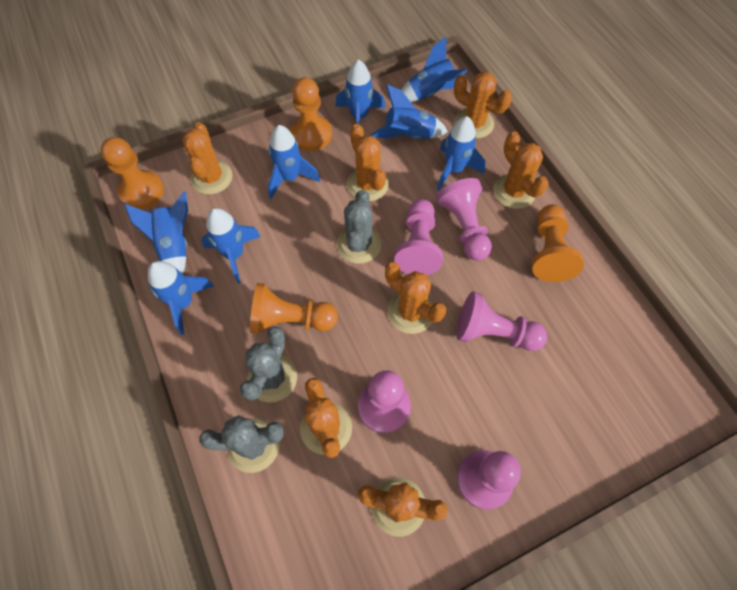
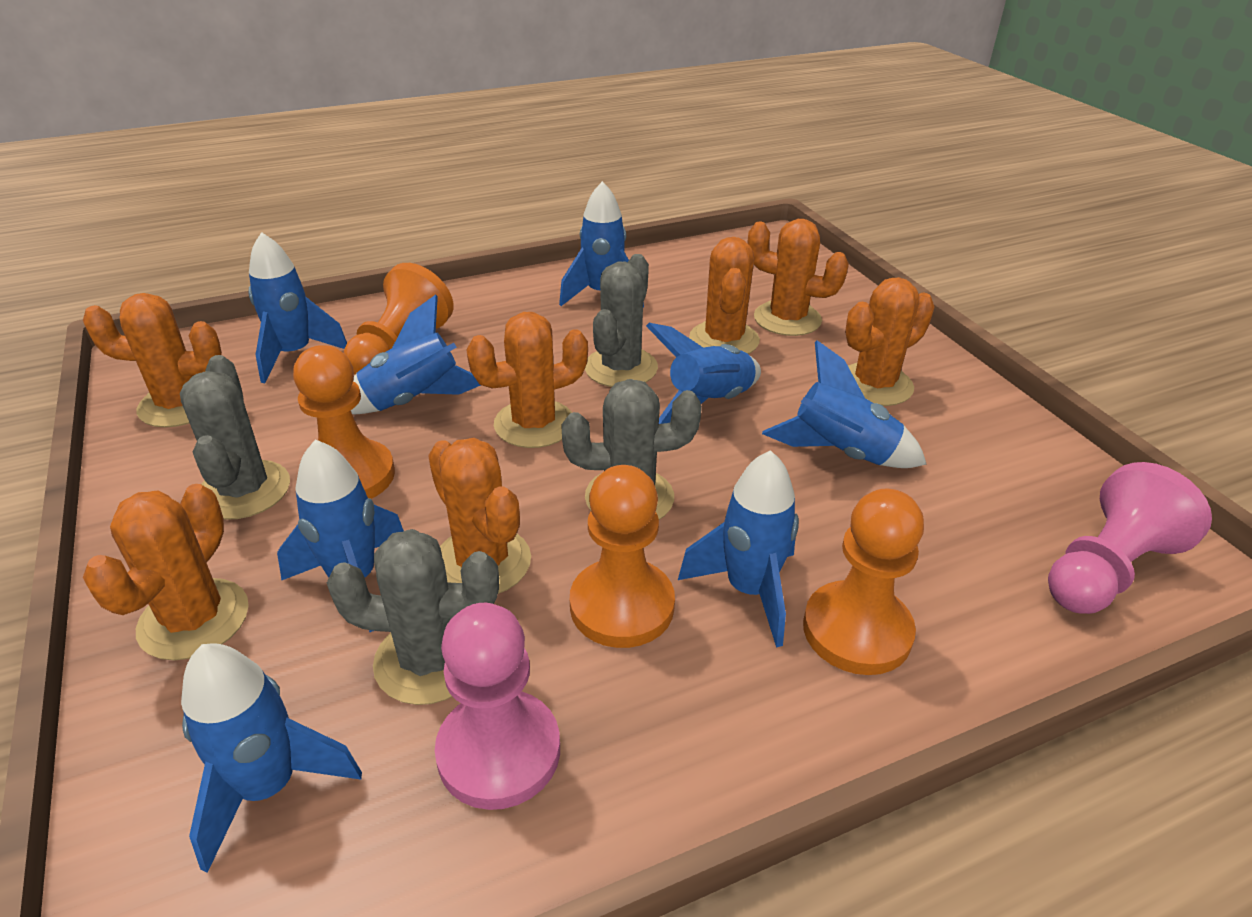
grey cactus: 3 -> 4
pink pawn: 5 -> 2

